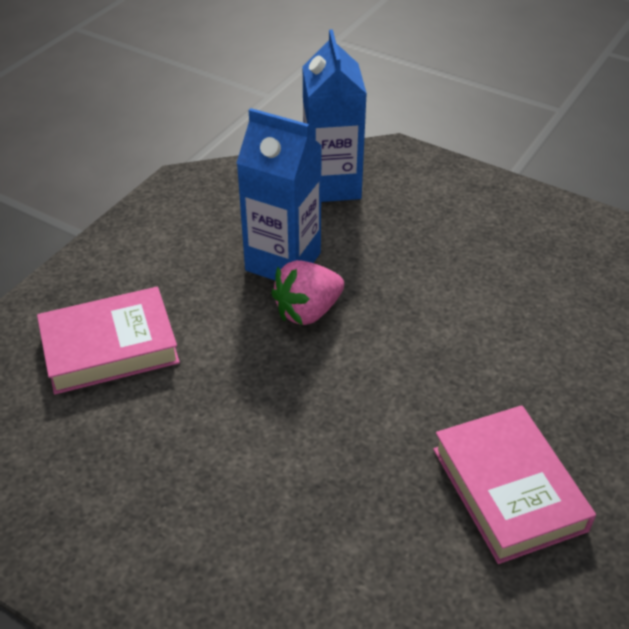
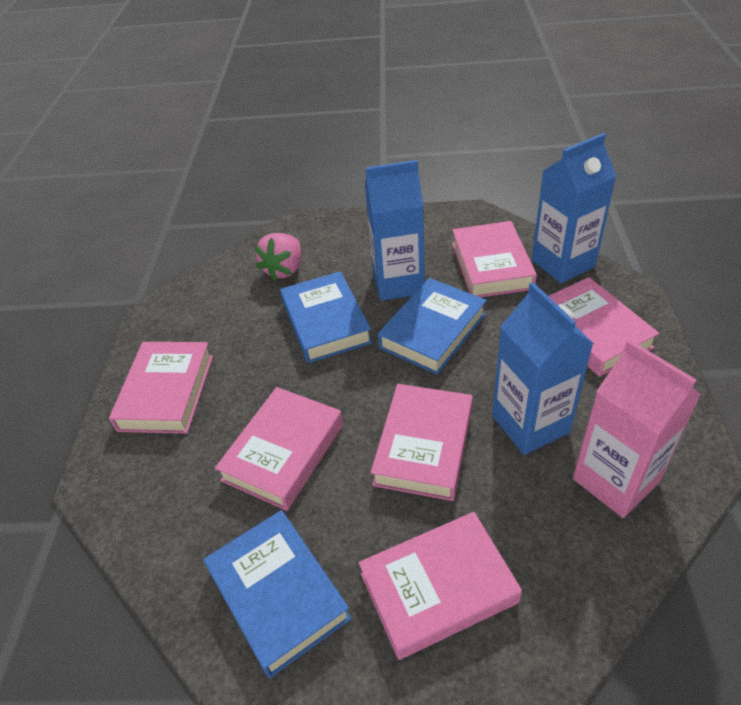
blue book: 0 -> 3
blue carton: 2 -> 3
pink book: 2 -> 6
pink carton: 0 -> 1

